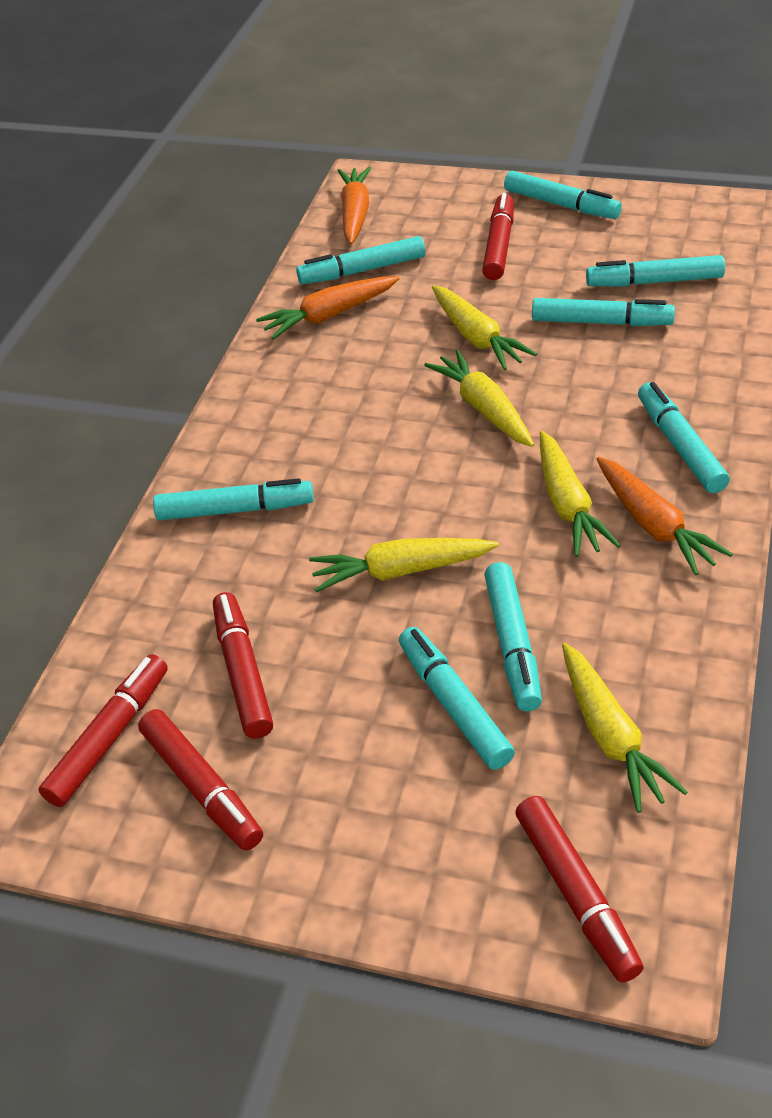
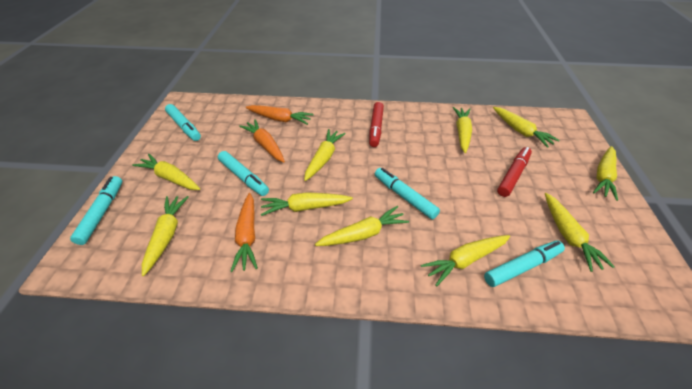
red marker: 5 -> 2
turquoise marker: 8 -> 5
yellow carrot: 5 -> 10

